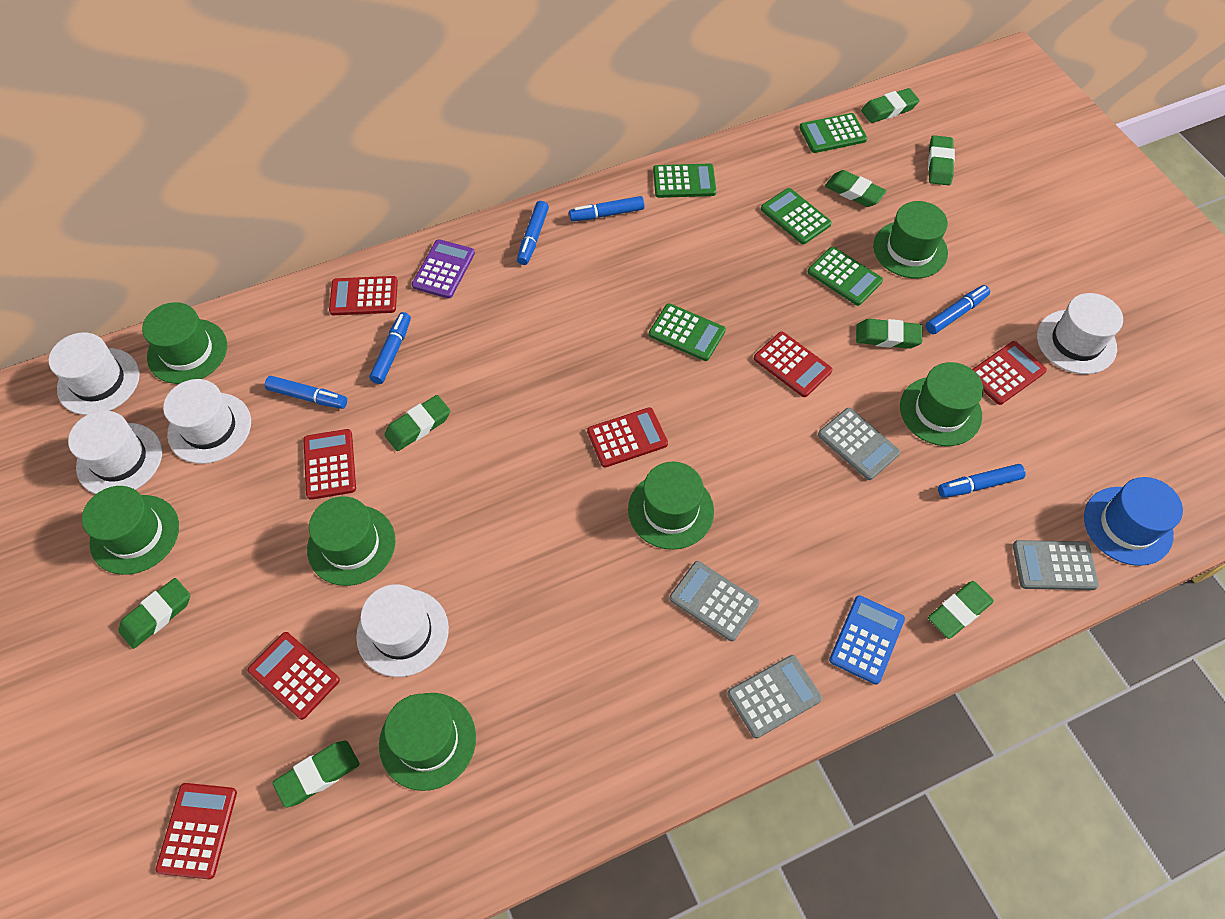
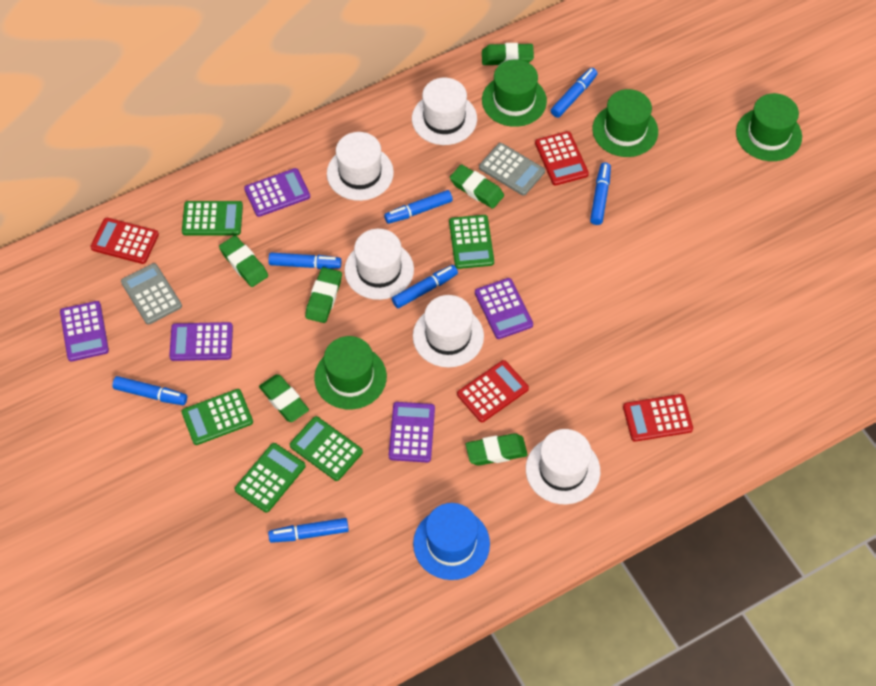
blue calculator: 1 -> 0
blue marker: 6 -> 7
green eraser: 8 -> 6
green hat: 7 -> 4
grey calculator: 4 -> 2
purple calculator: 1 -> 5
red calculator: 7 -> 4

